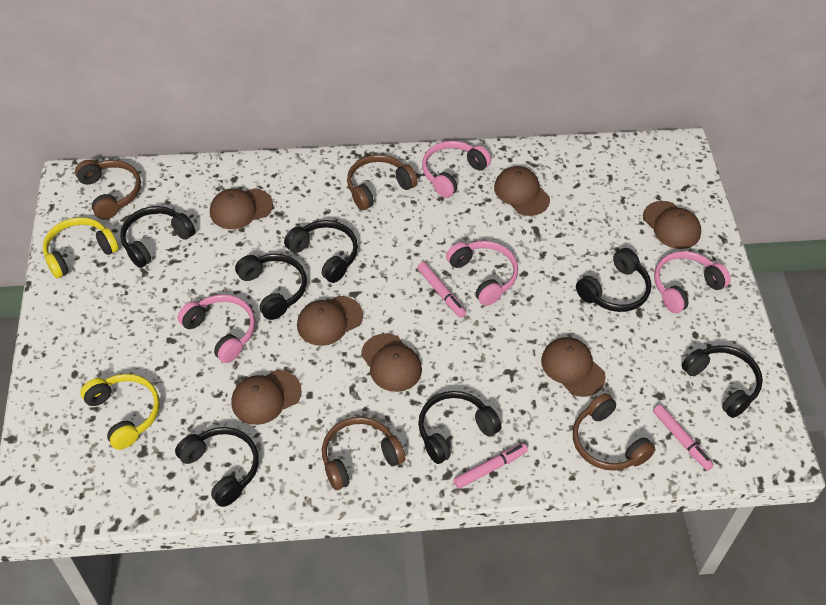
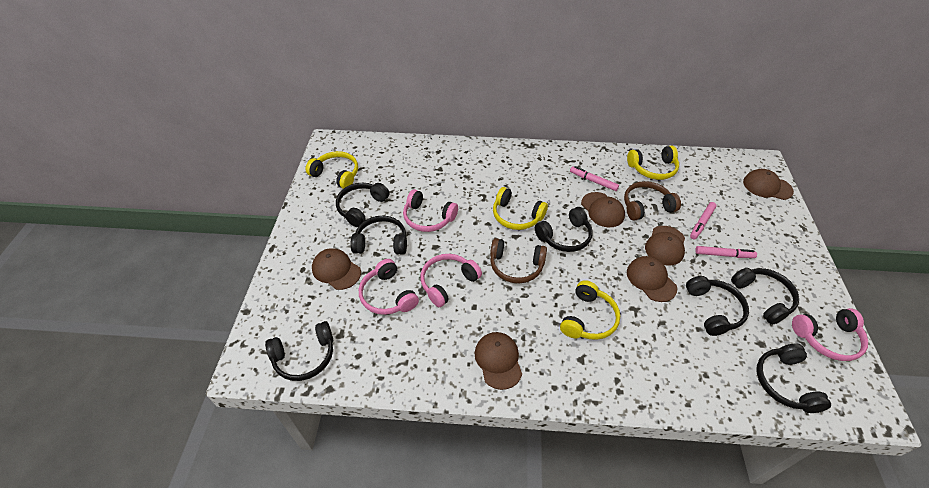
brown cap: 7 -> 6
brown headphones: 4 -> 2
yellow headphones: 2 -> 4

